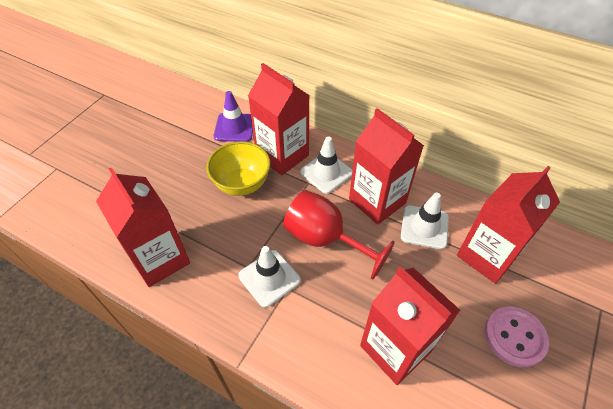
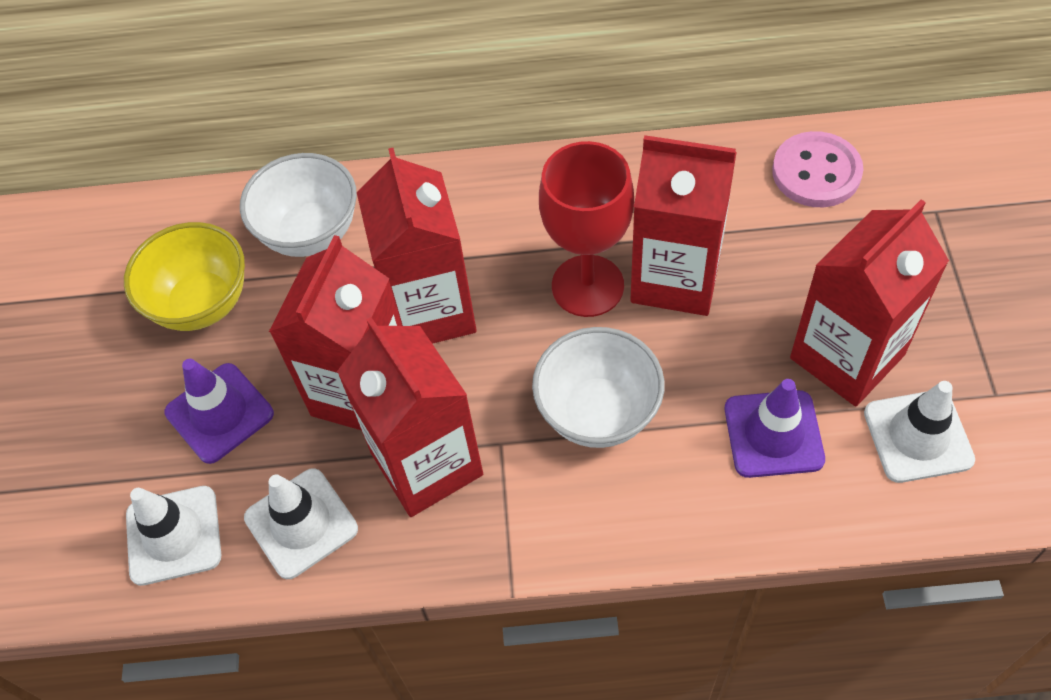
purple traffic cone: 1 -> 2
white bowl: 0 -> 2

